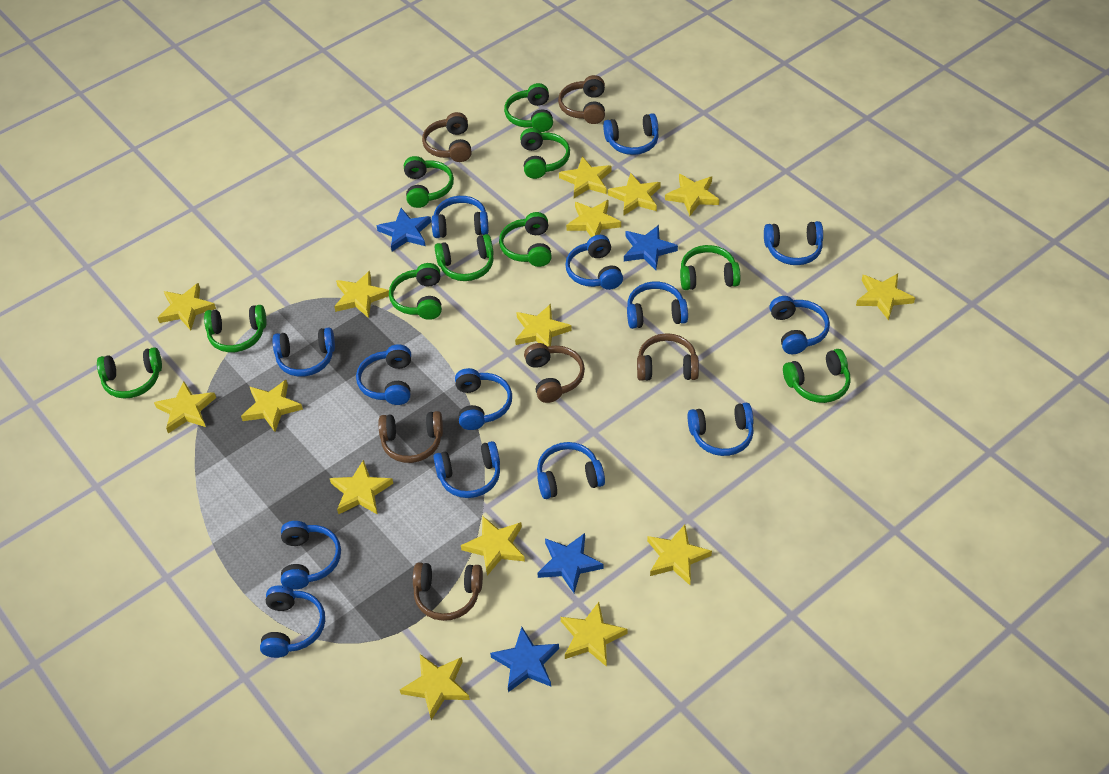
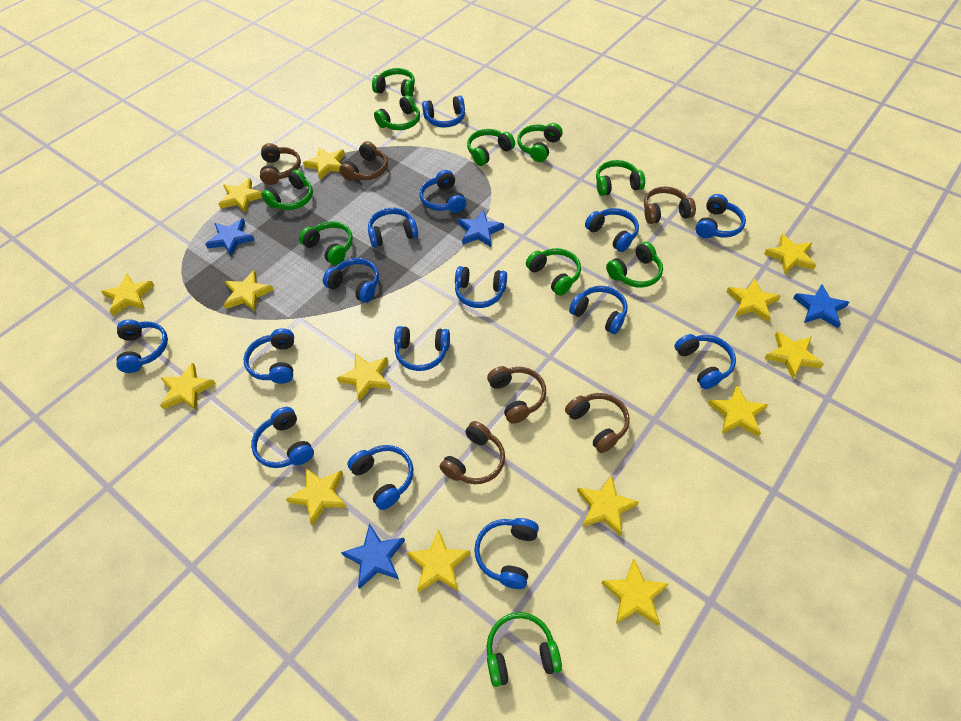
blue headphones: 14 -> 15
yellow star: 15 -> 14

